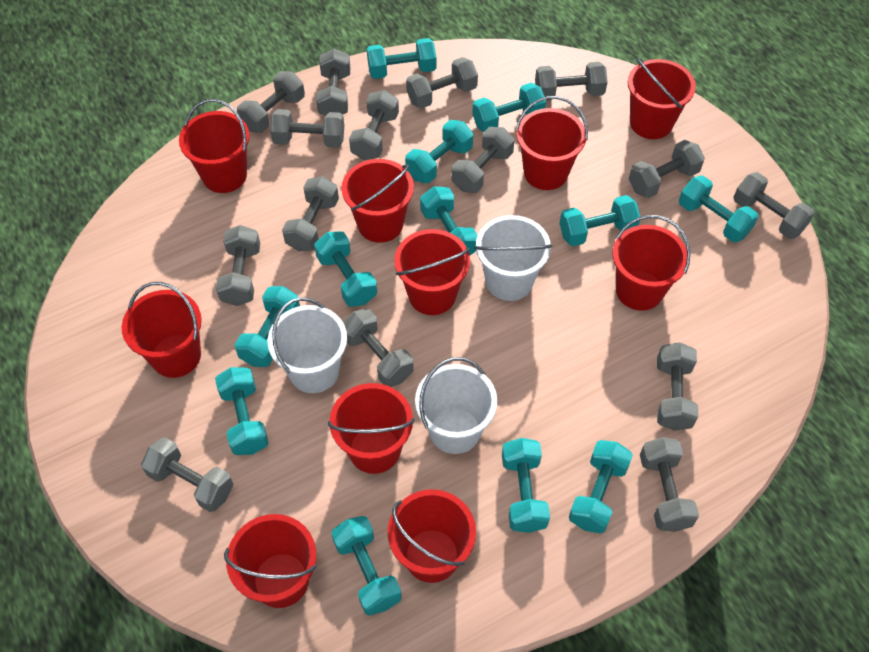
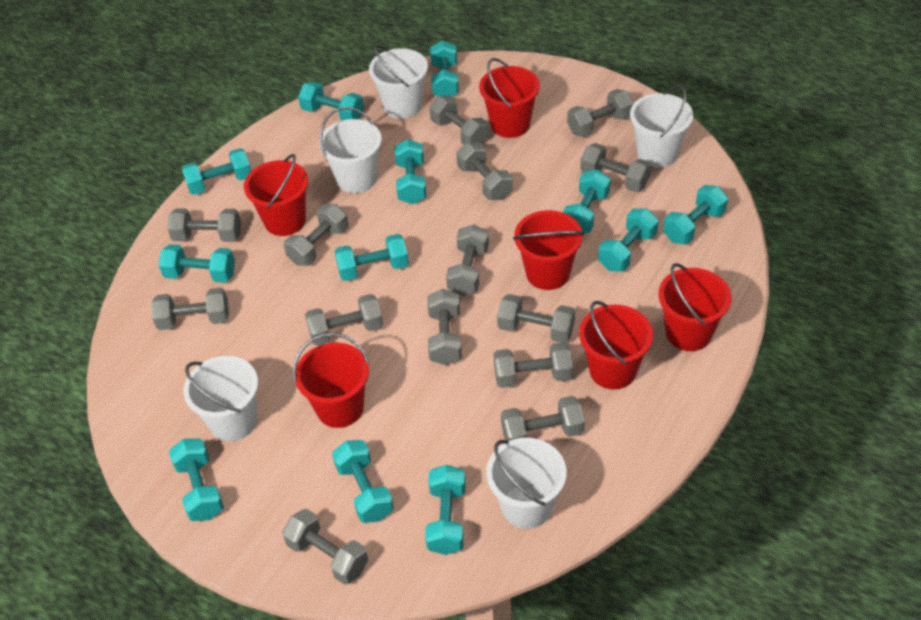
grey dumbbell: 15 -> 14
red bucket: 10 -> 6
white bucket: 3 -> 5

